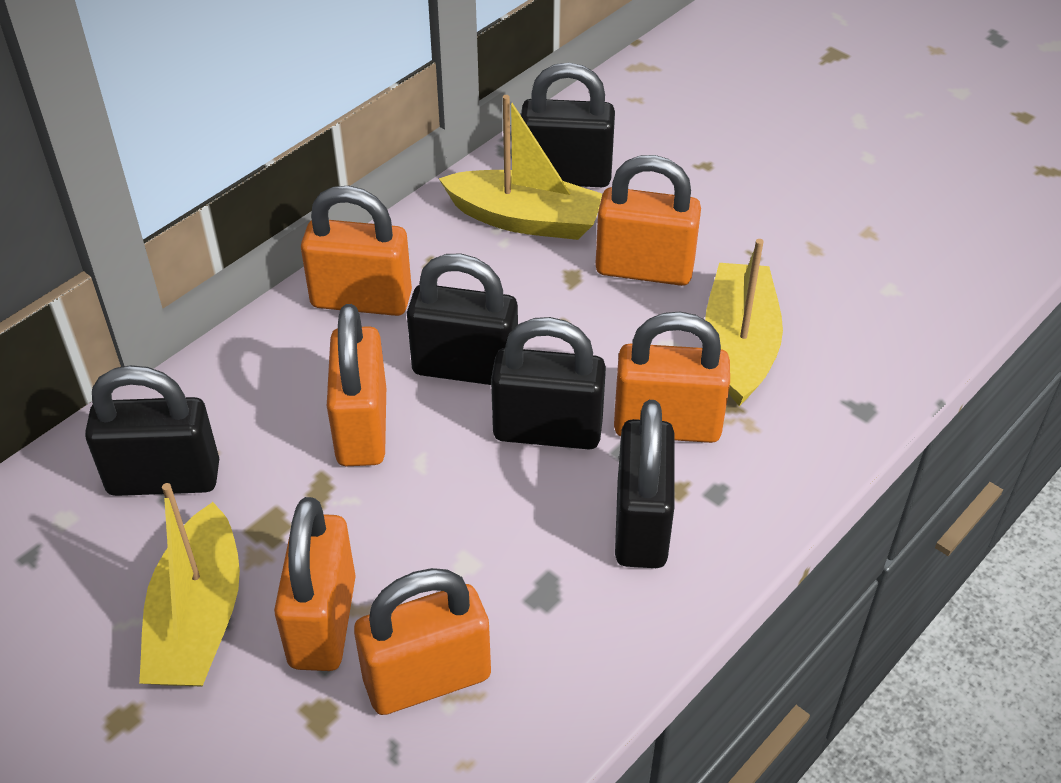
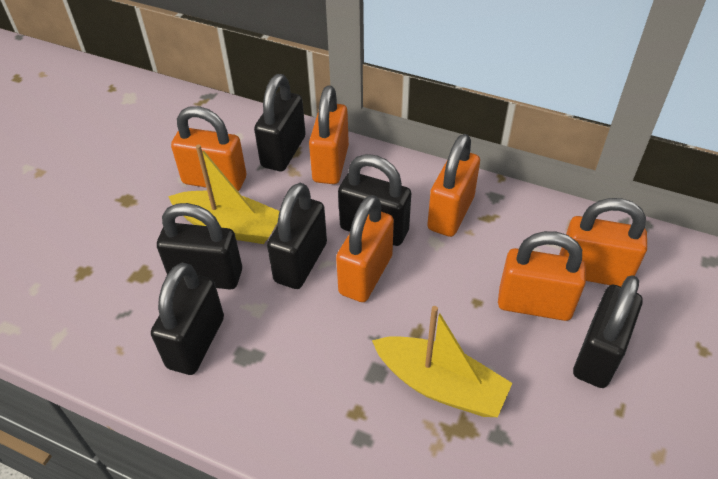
black padlock: 5 -> 6
yellow boat: 3 -> 2

